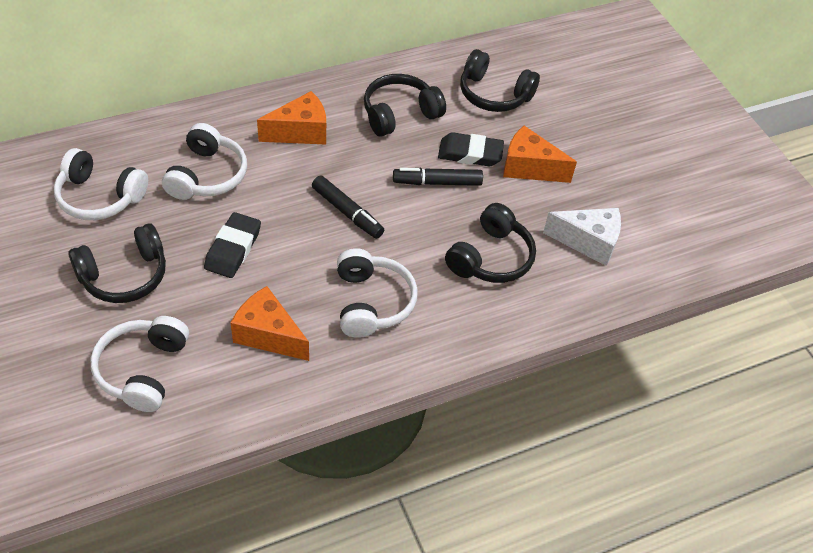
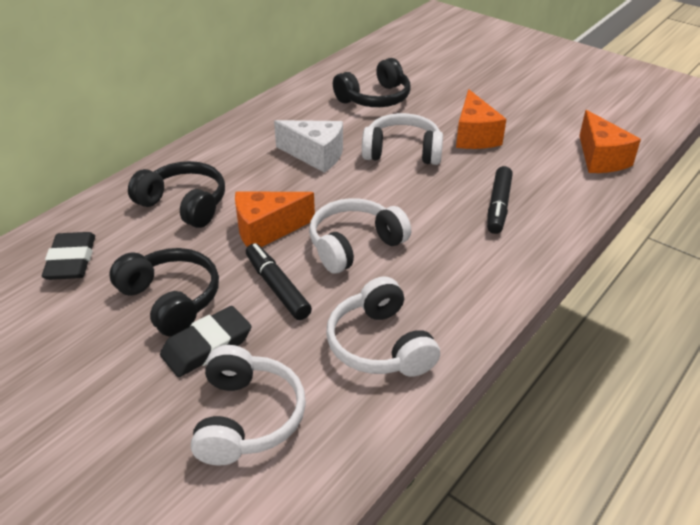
black headphones: 4 -> 3

